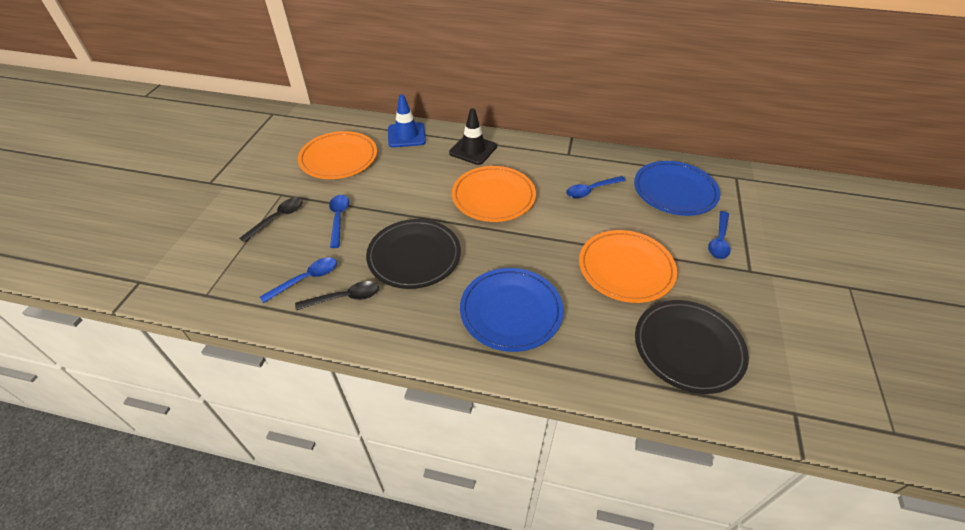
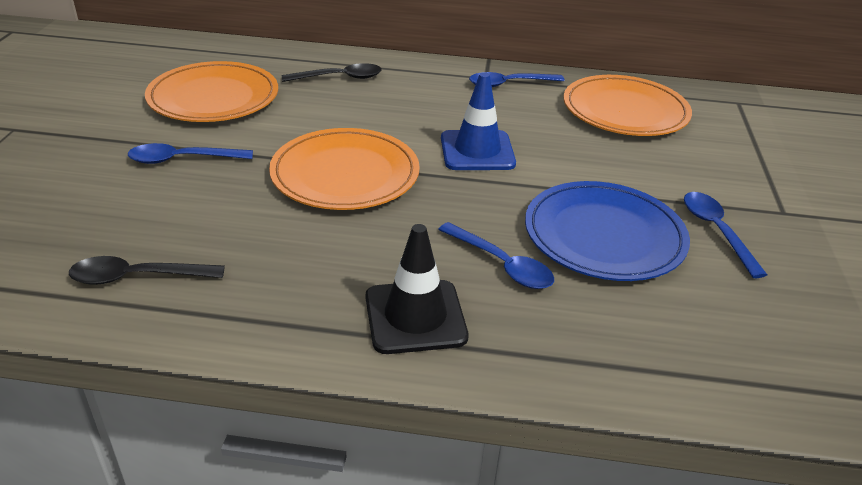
black plate: 2 -> 0
blue plate: 2 -> 1

